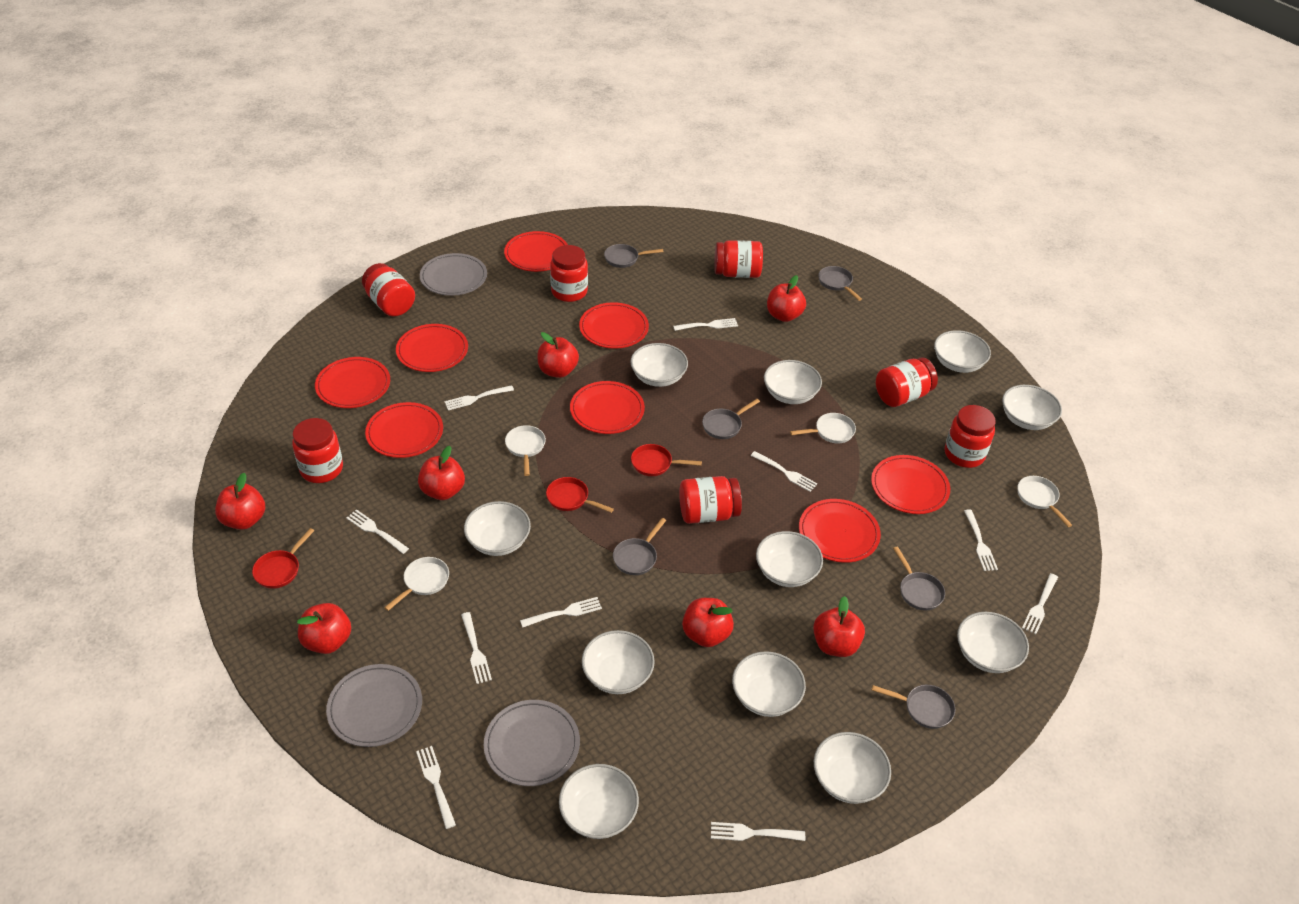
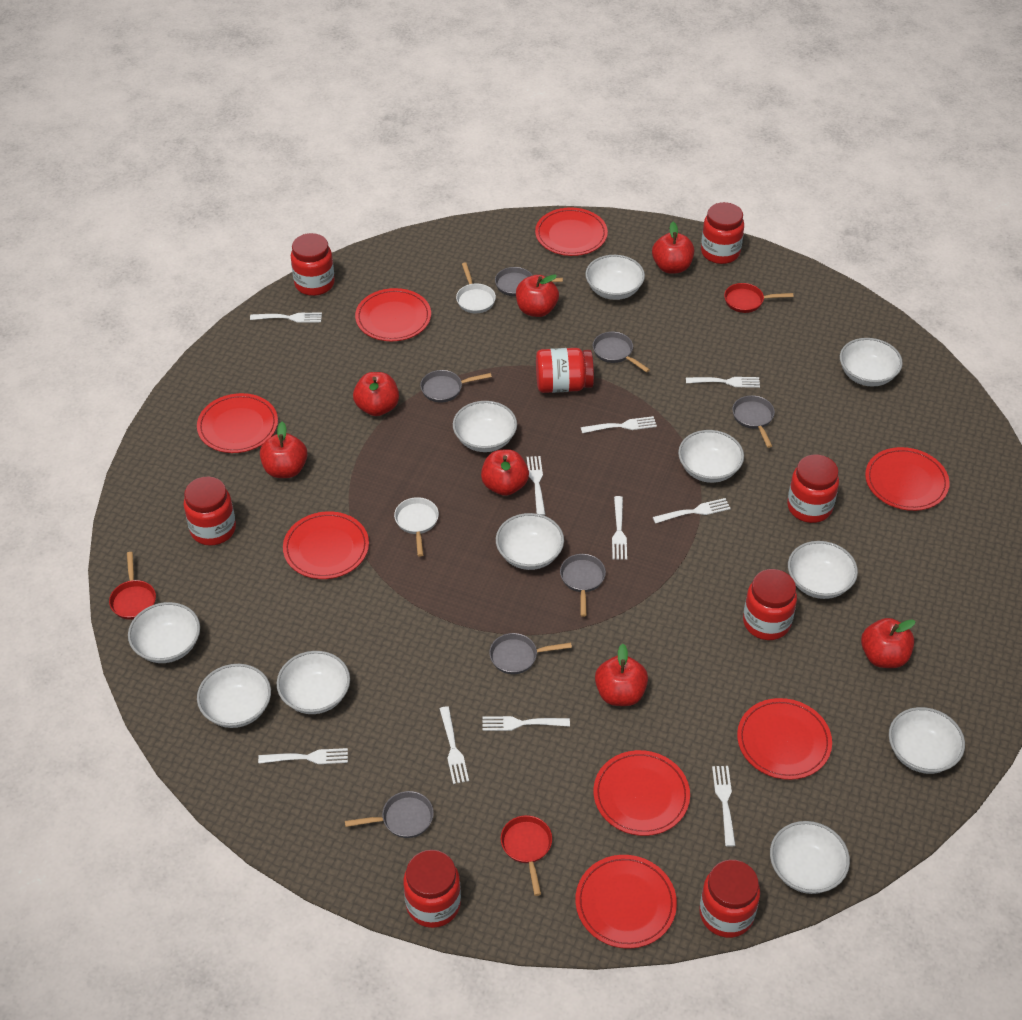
grey pan: 6 -> 7
grey plate: 3 -> 0
red jar: 7 -> 8
white pan: 4 -> 2

